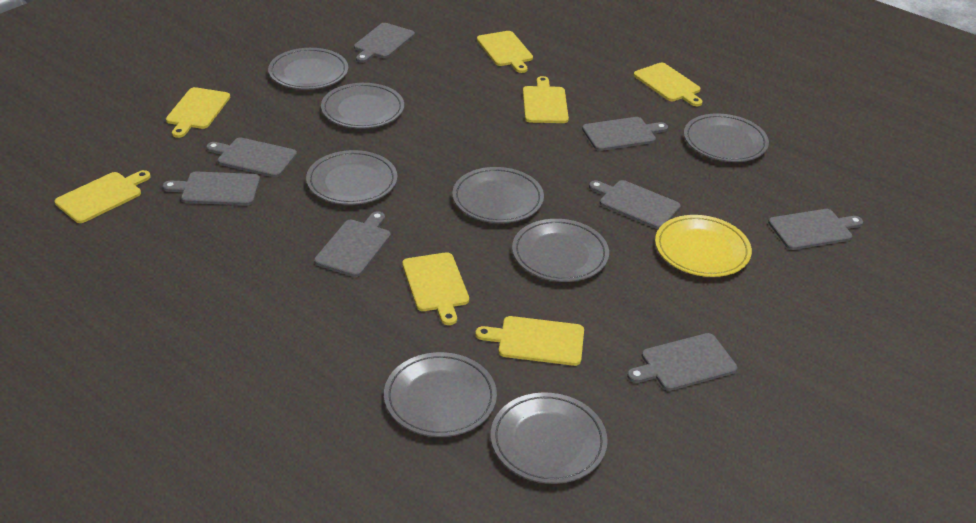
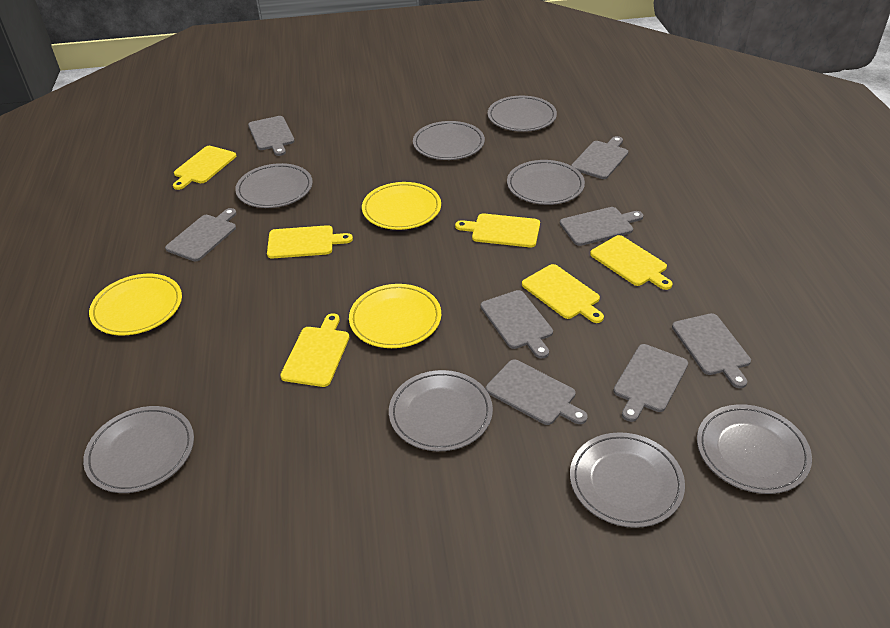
yellow cutting board: 7 -> 6
yellow plate: 1 -> 3

